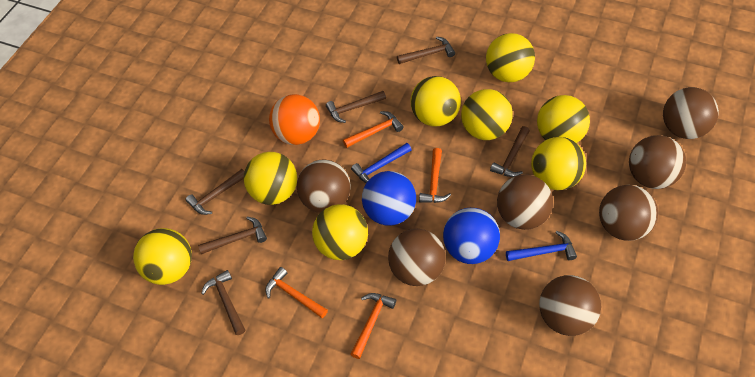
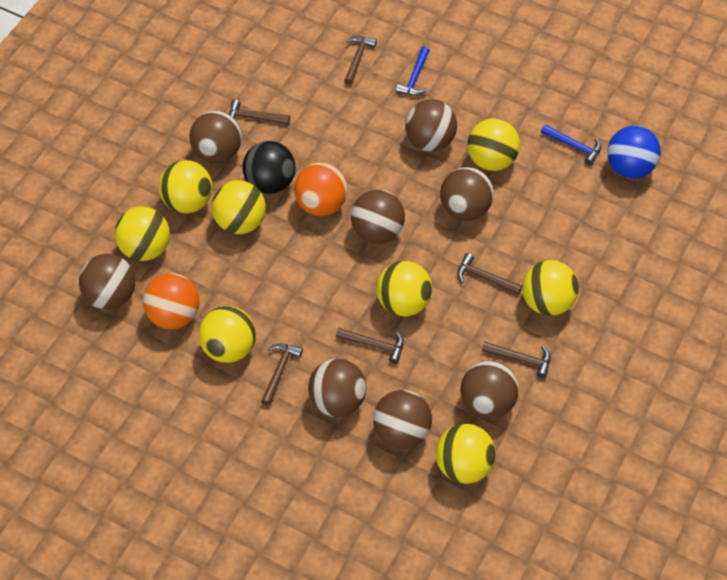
black ball: 0 -> 1
blue ball: 2 -> 1
brown ball: 7 -> 8
orange ball: 1 -> 2
orange hammer: 4 -> 0

